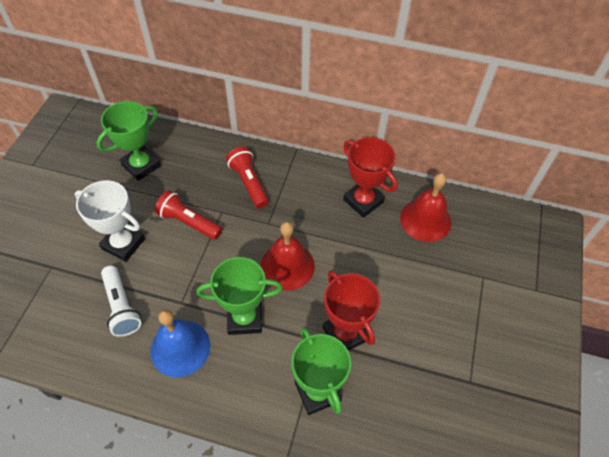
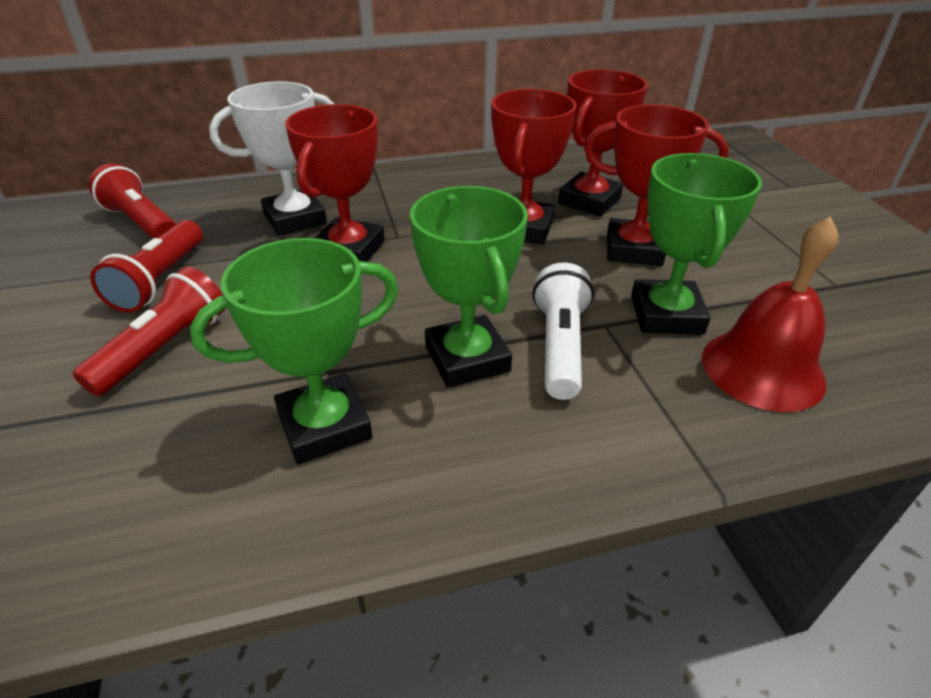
blue bell: 1 -> 0
red bell: 2 -> 1
red flashlight: 2 -> 3
red trophy: 2 -> 4

